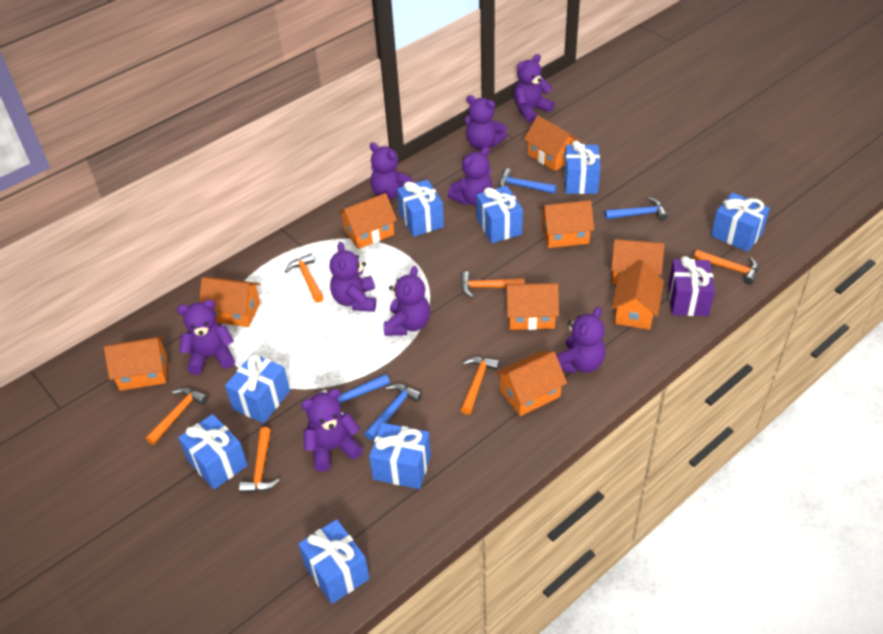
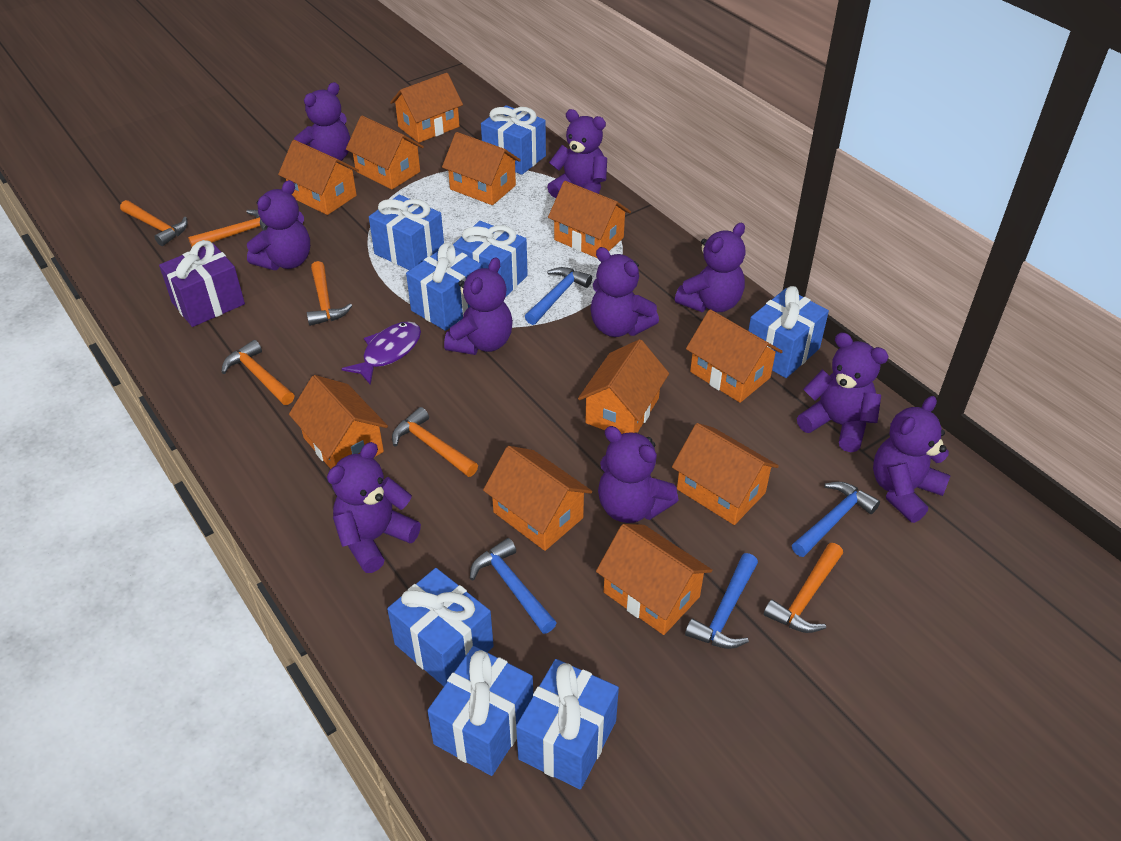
orange house: 9 -> 11
purple fish: 0 -> 1
purple teddy bear: 9 -> 10

